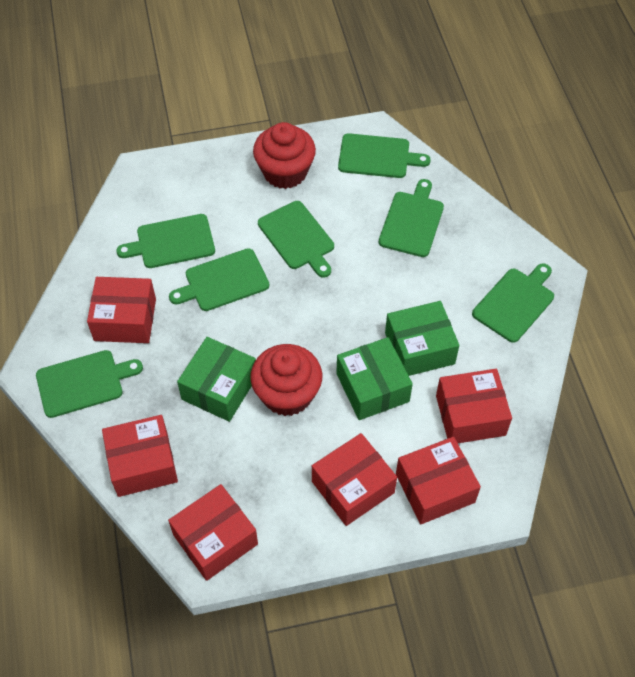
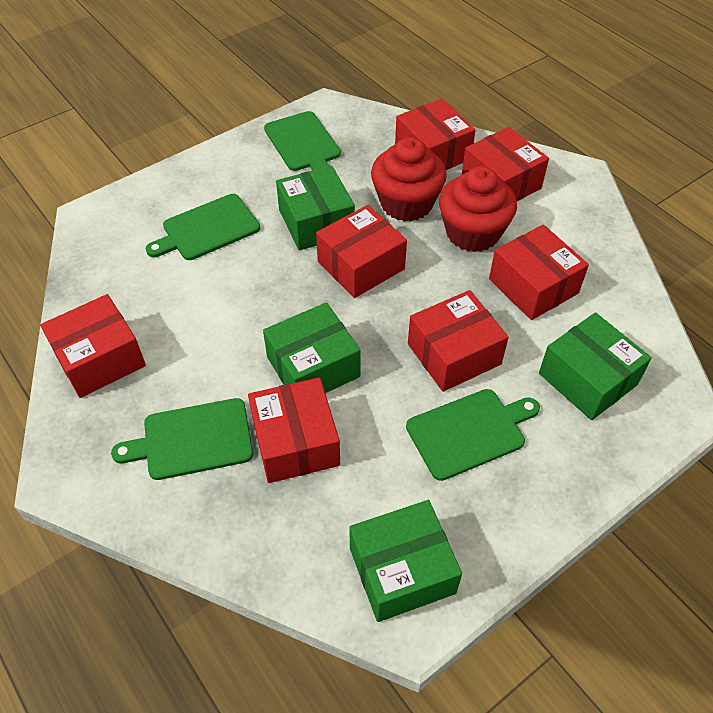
green box: 3 -> 4
green cutting board: 7 -> 4
red box: 6 -> 7

